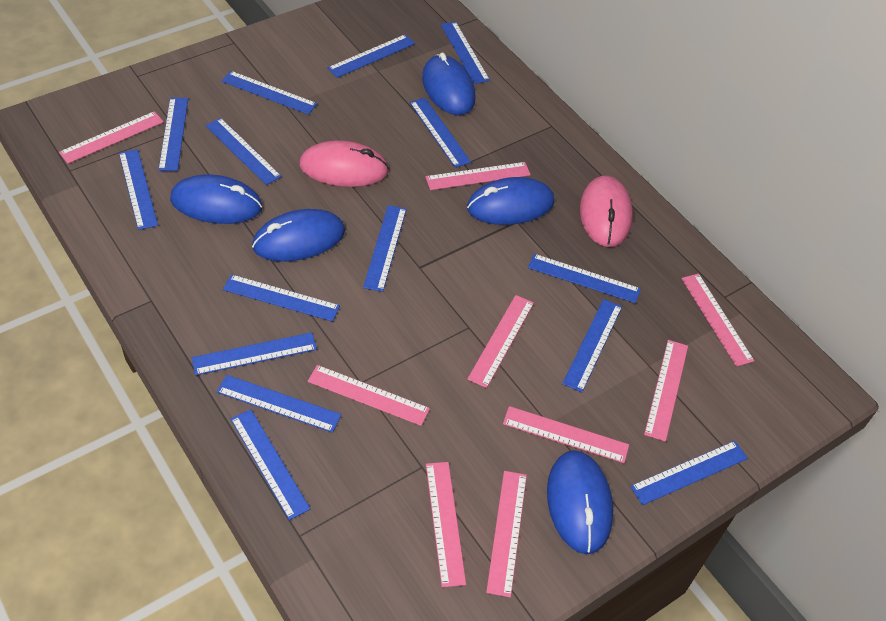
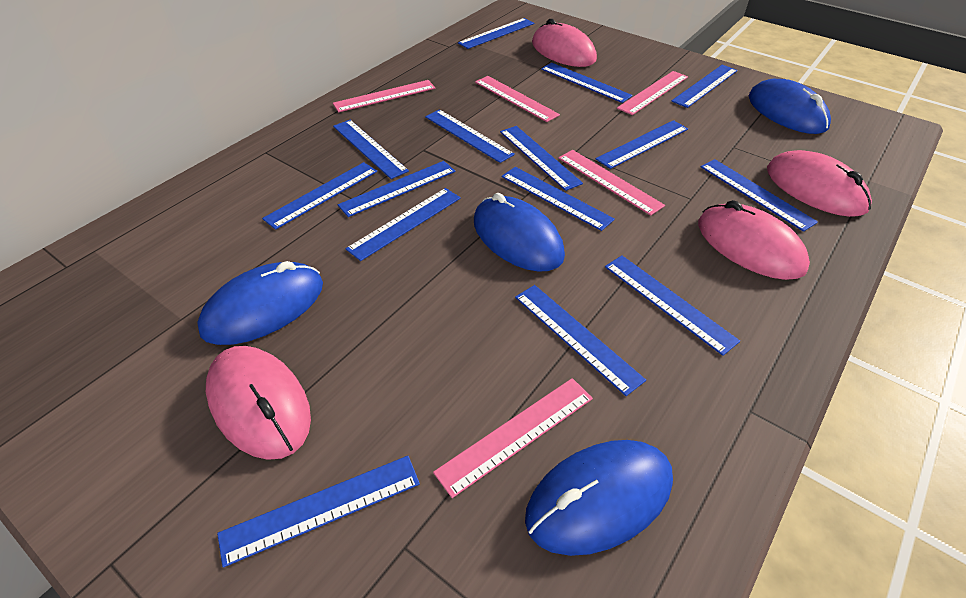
blue mouse: 5 -> 4
pink mouse: 2 -> 4
pink ruler: 9 -> 5

